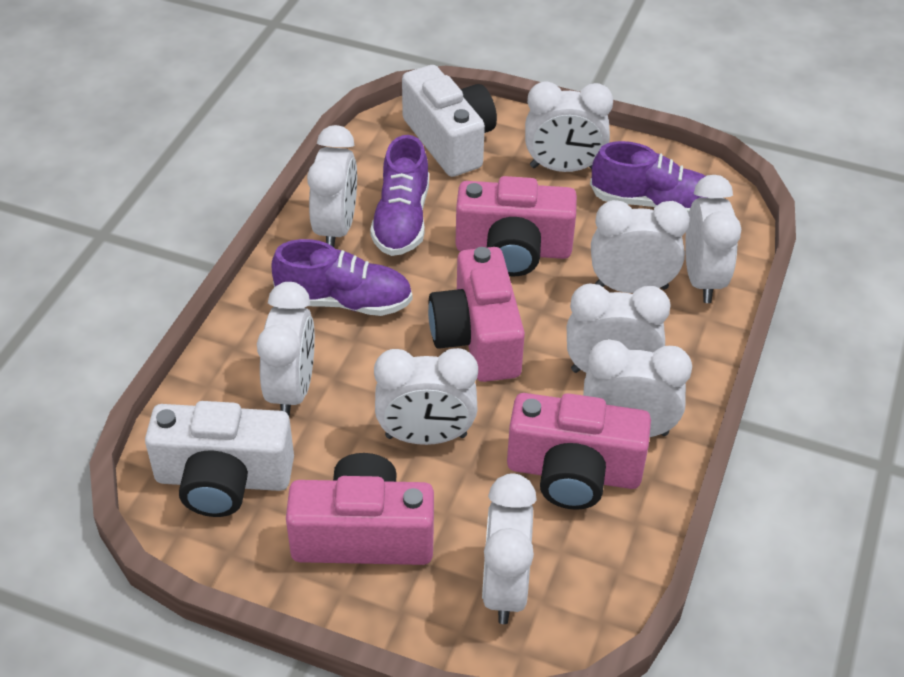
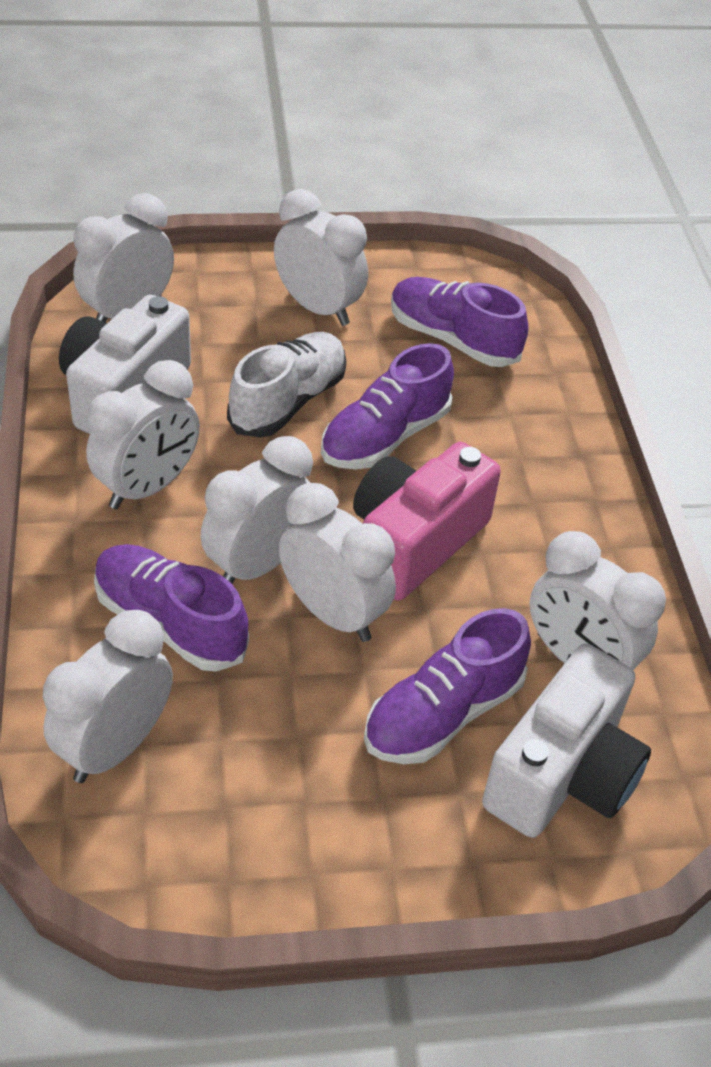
pink camera: 4 -> 1
purple shoe: 3 -> 4
white clock: 9 -> 7
white shoe: 0 -> 1

